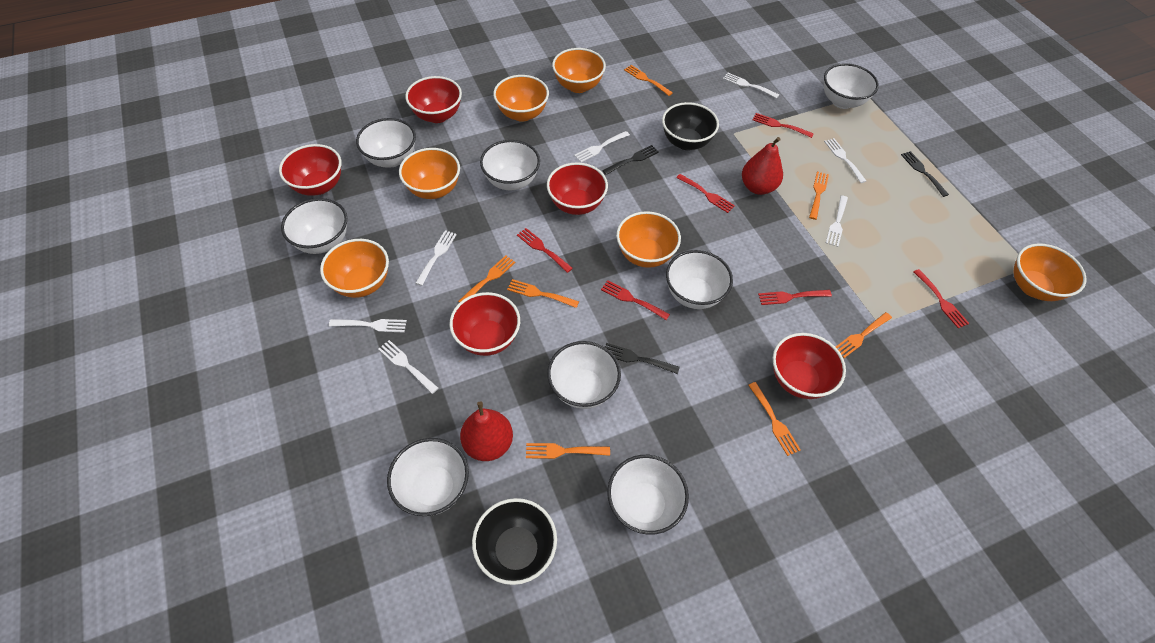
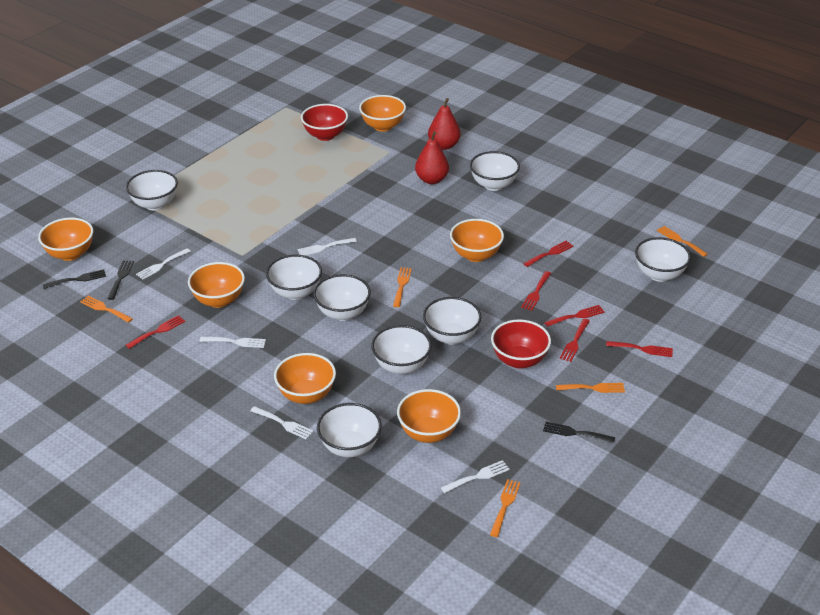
black bowl: 2 -> 0
orange fork: 7 -> 5
red bowl: 5 -> 2
white fork: 7 -> 5

